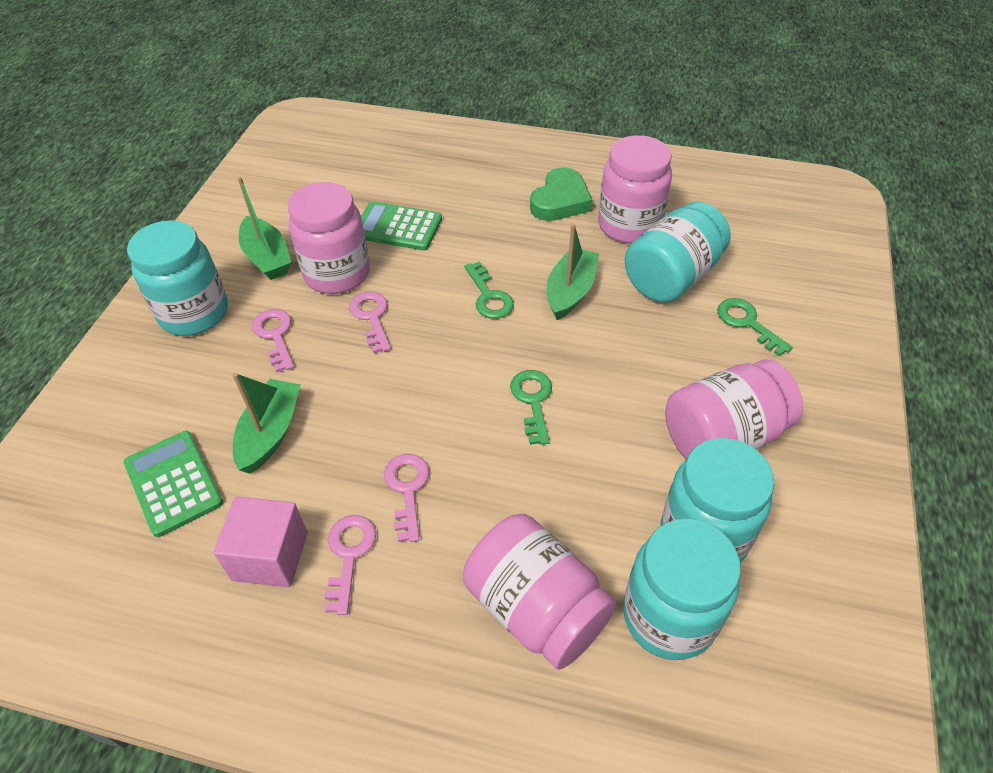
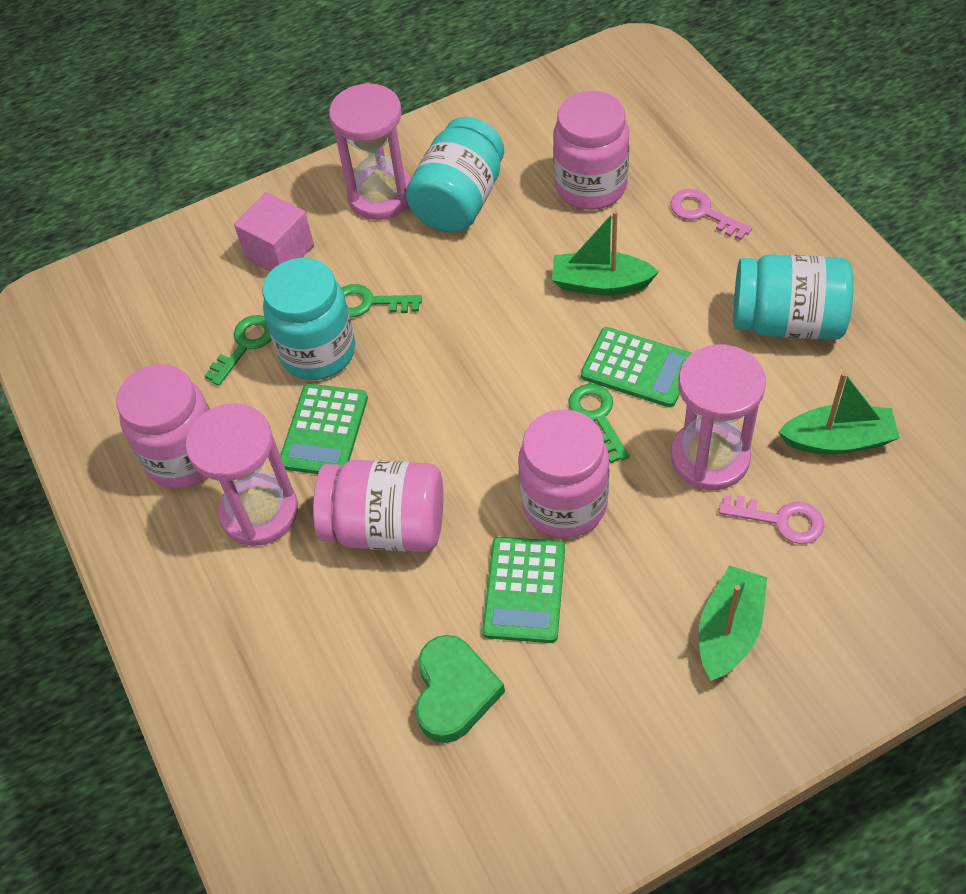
green calculator: 2 -> 3
pink hourglass: 0 -> 3
pink key: 4 -> 2
turquoise jar: 4 -> 3

